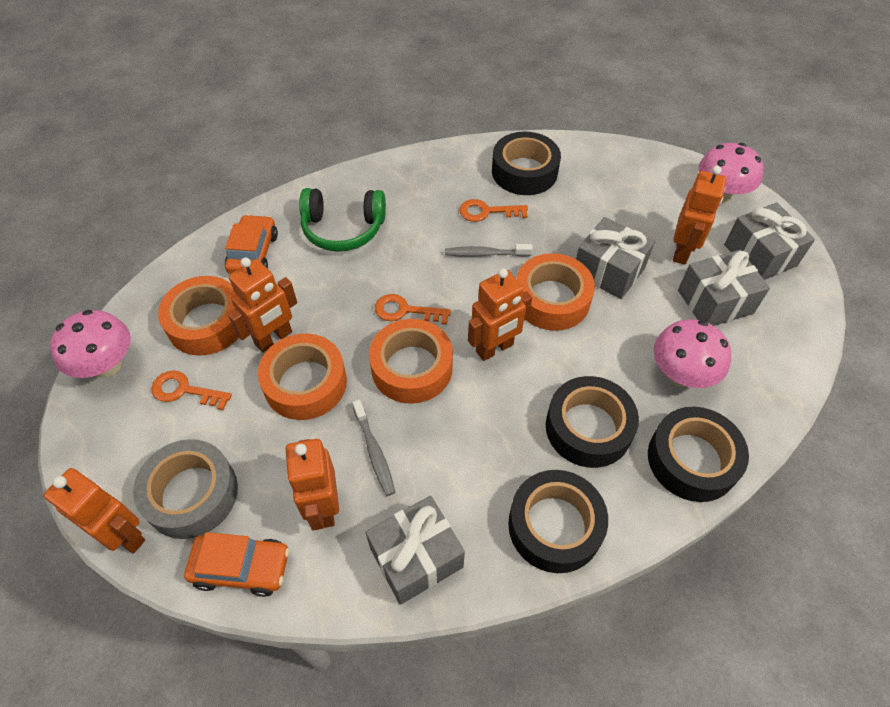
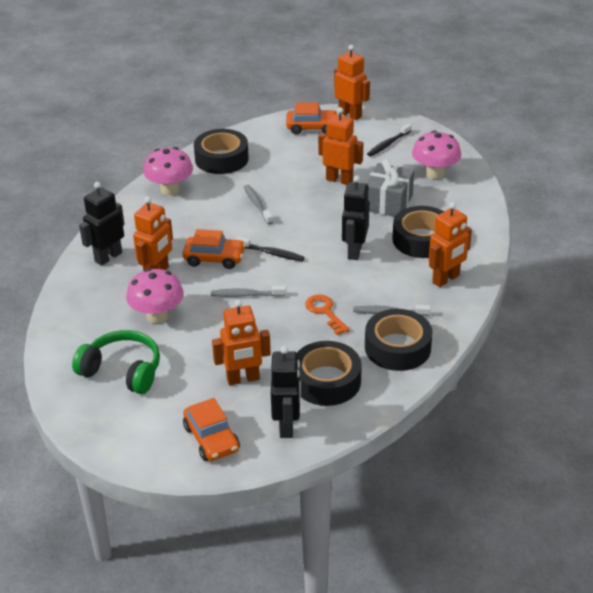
black robot: 0 -> 3
black toothbrush: 0 -> 2
grey gift: 4 -> 1
grey tape: 1 -> 0
grey toothbrush: 2 -> 3
orange car: 2 -> 3
orange key: 3 -> 1
orange tape: 4 -> 0

